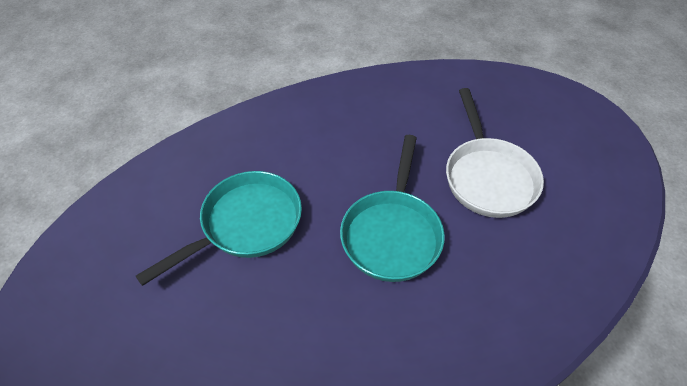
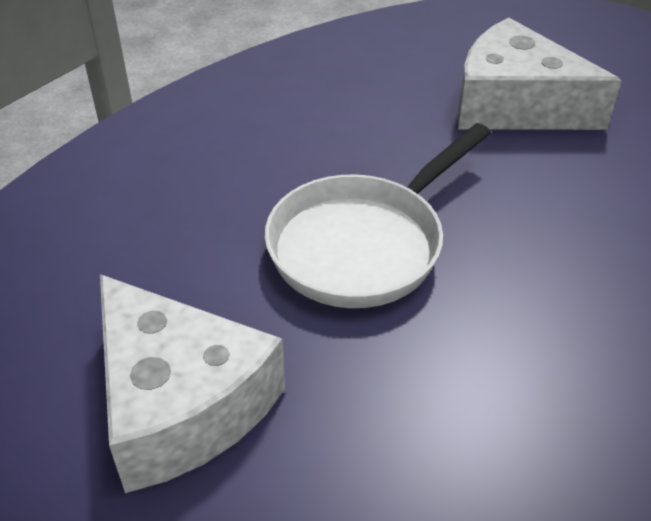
turquoise pan: 2 -> 0
white cheese: 0 -> 2

